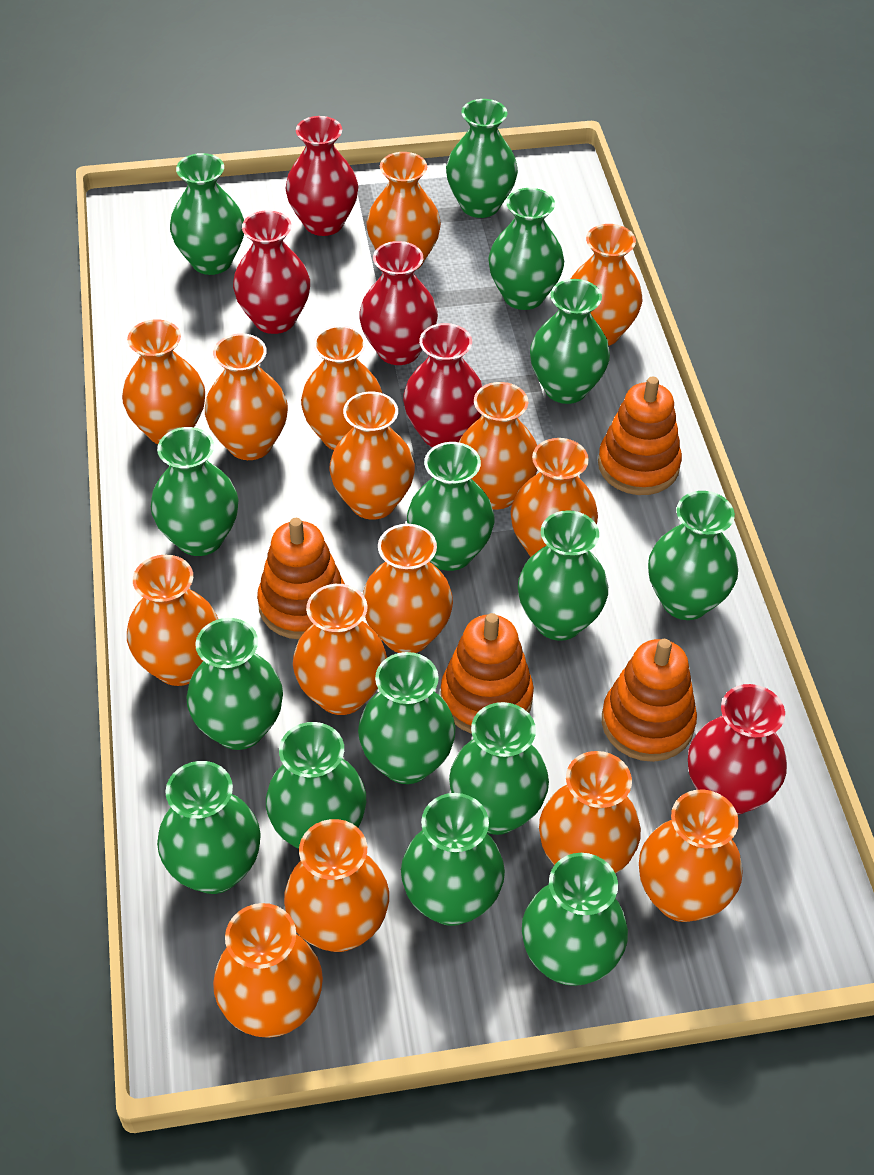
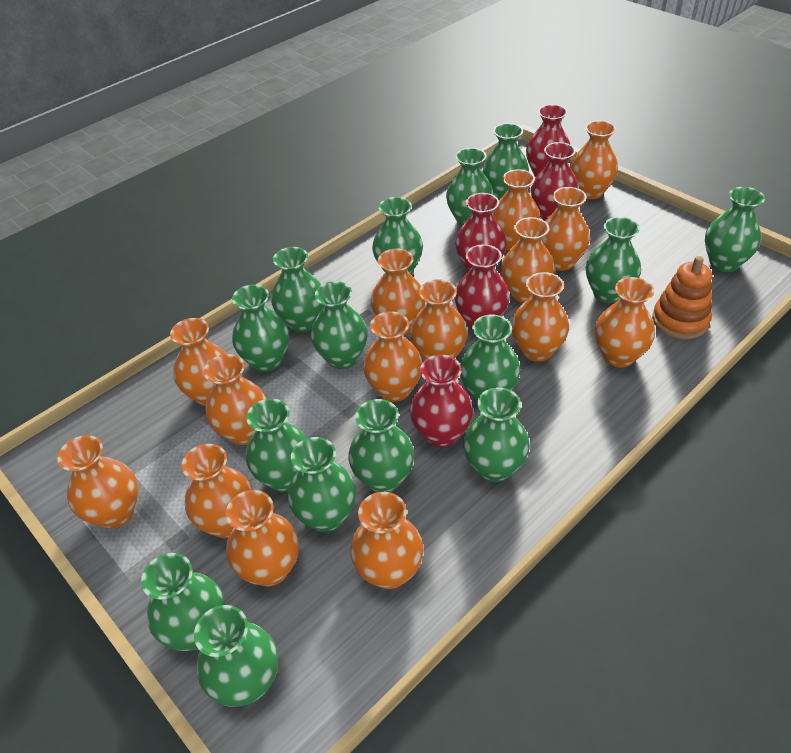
orange stacking toy: 4 -> 1

